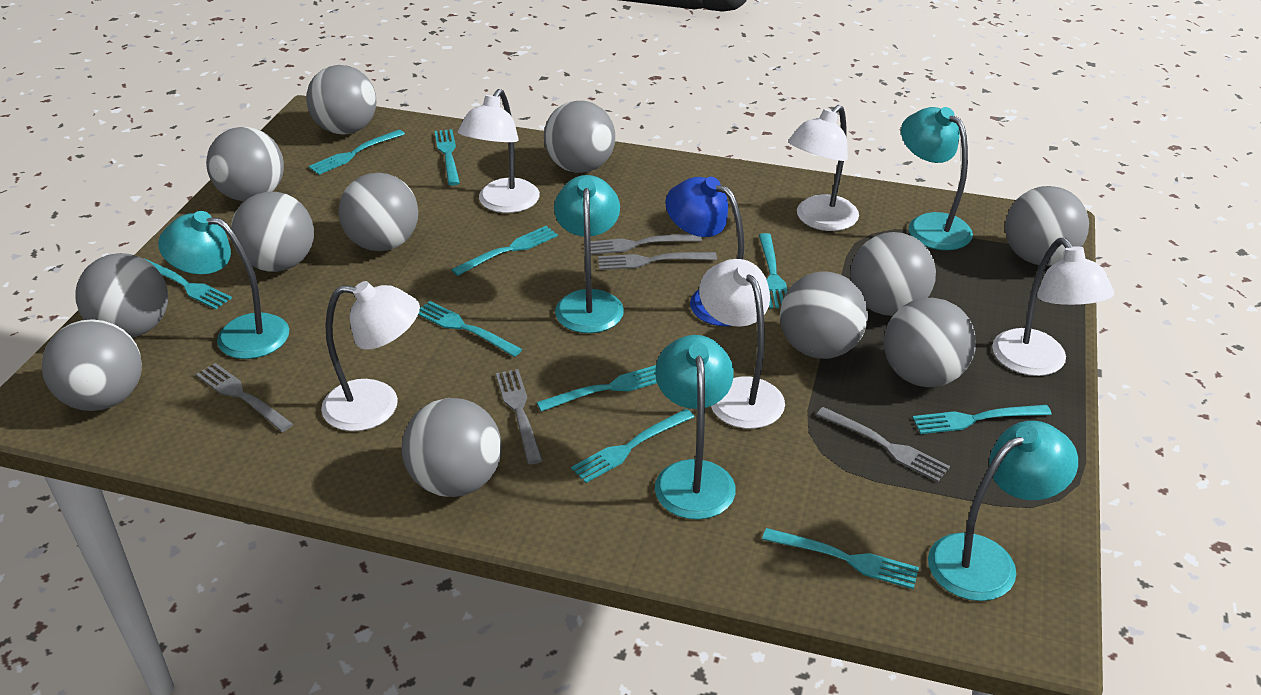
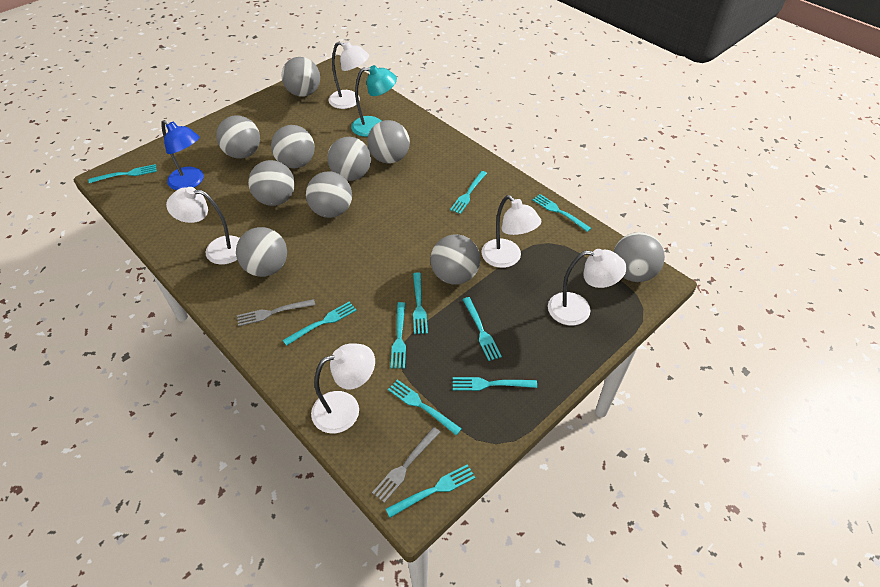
grey ball: 12 -> 10
grey fork: 5 -> 2
turquoise lamp: 5 -> 1

